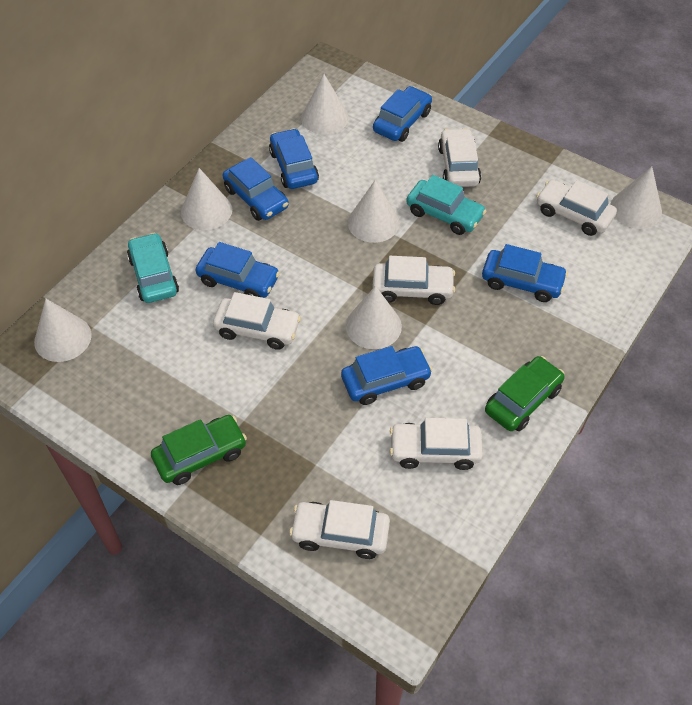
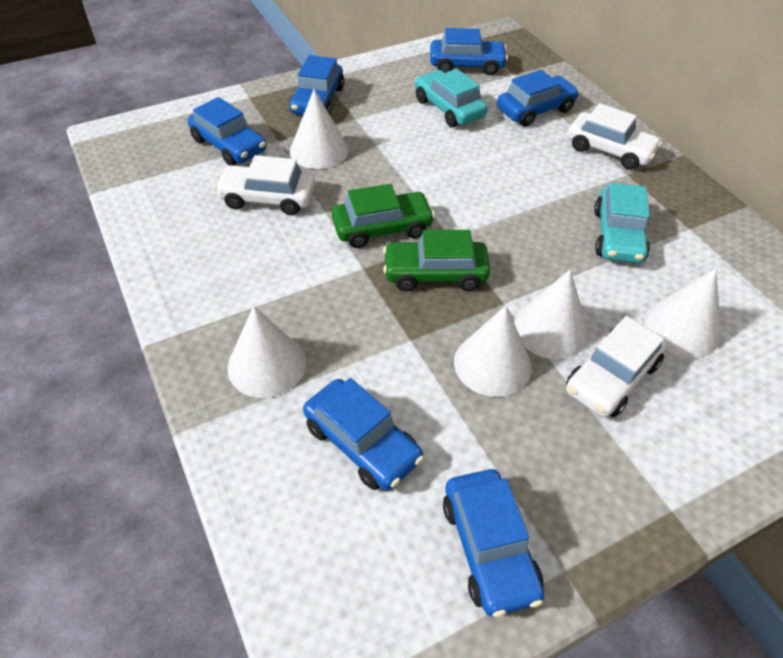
white car: 6 -> 3
white cone: 6 -> 5

